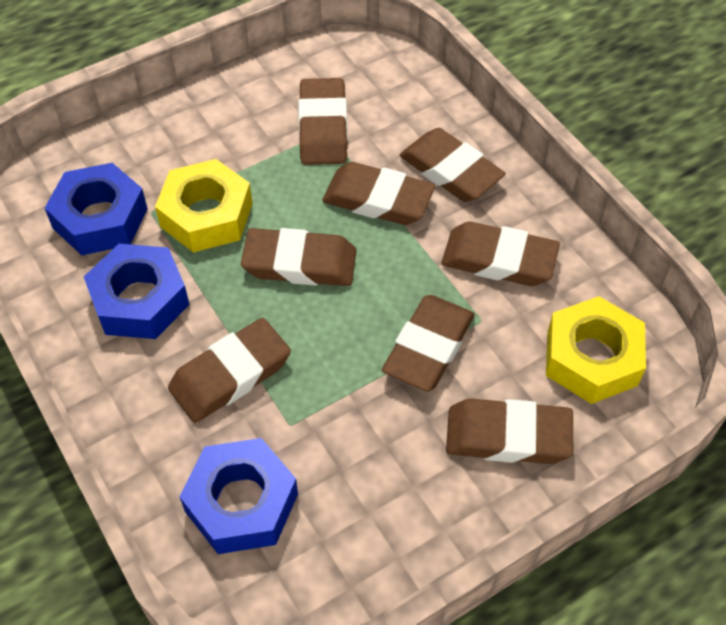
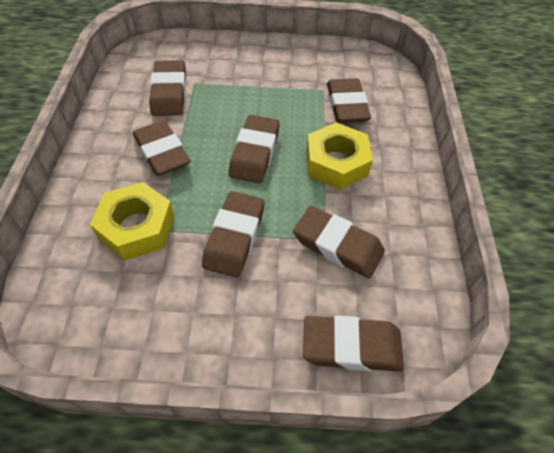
blue nut: 3 -> 0
brown eraser: 8 -> 7

